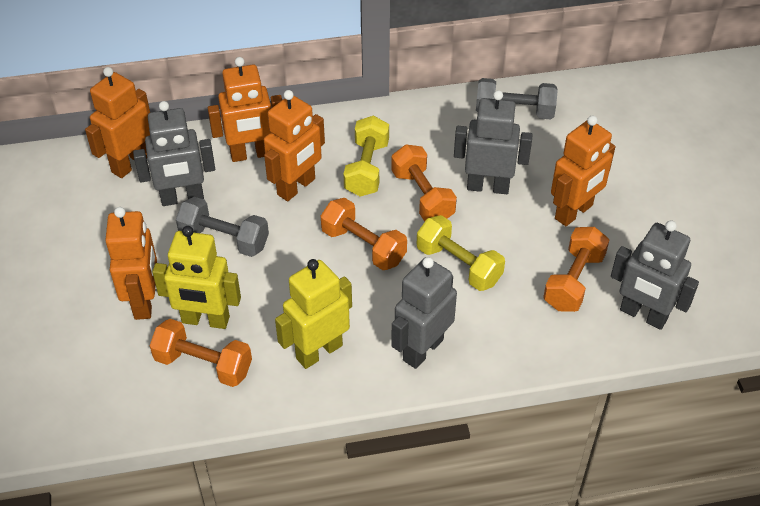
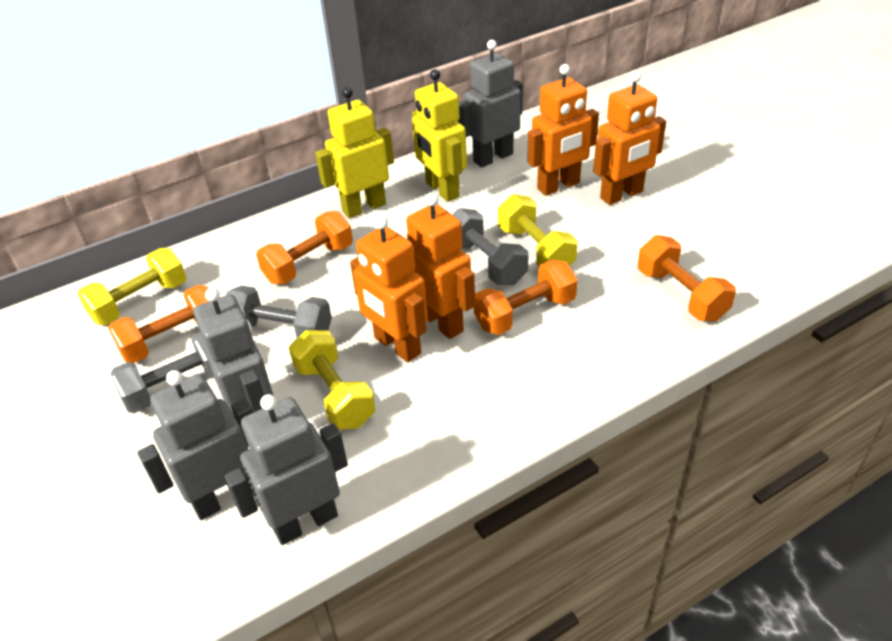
grey dumbbell: 2 -> 3
orange robot: 5 -> 4
yellow dumbbell: 2 -> 3

